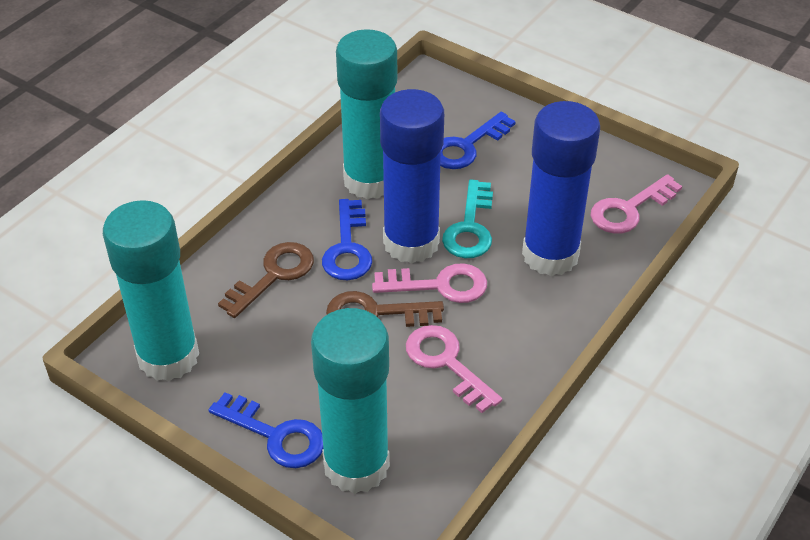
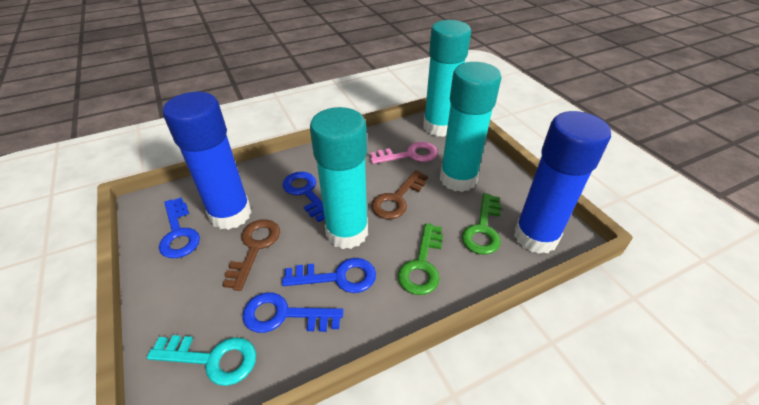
blue key: 3 -> 4
green key: 0 -> 2
pink key: 3 -> 1

